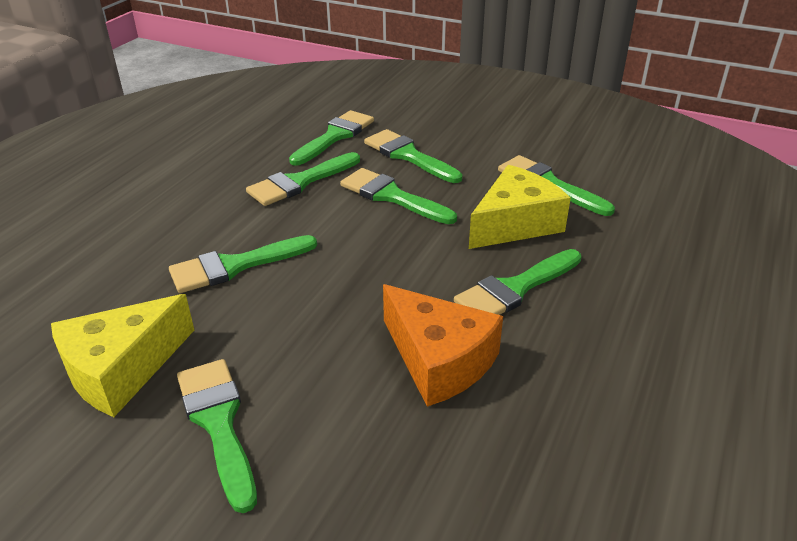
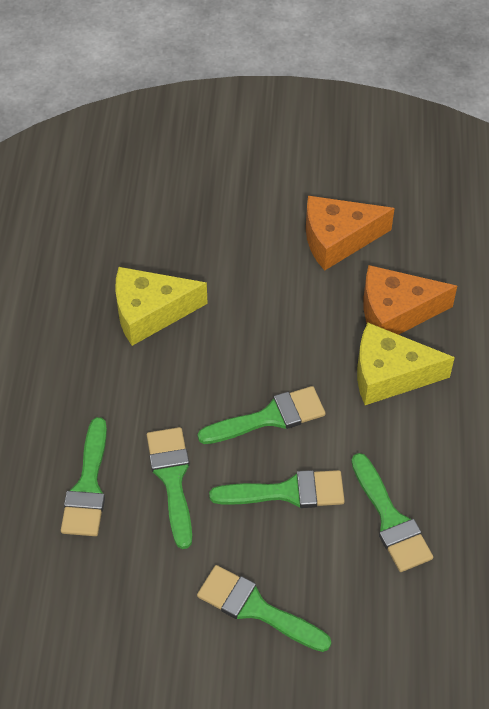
green brush: 8 -> 6
orange cheese: 1 -> 2

